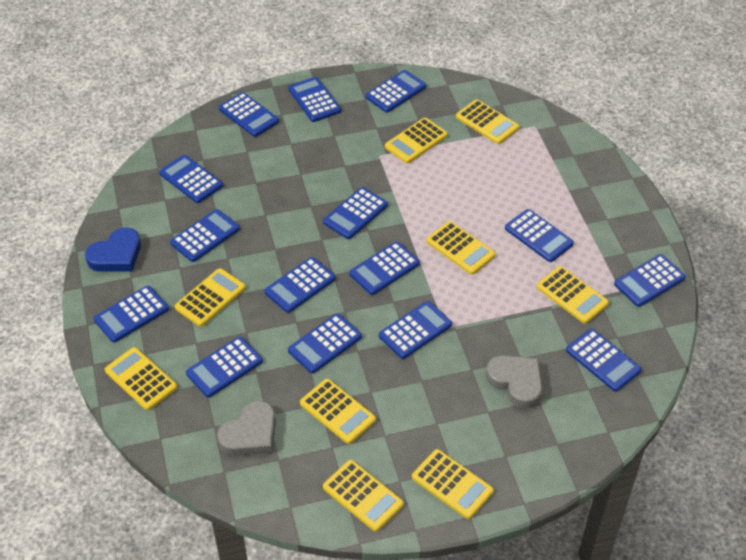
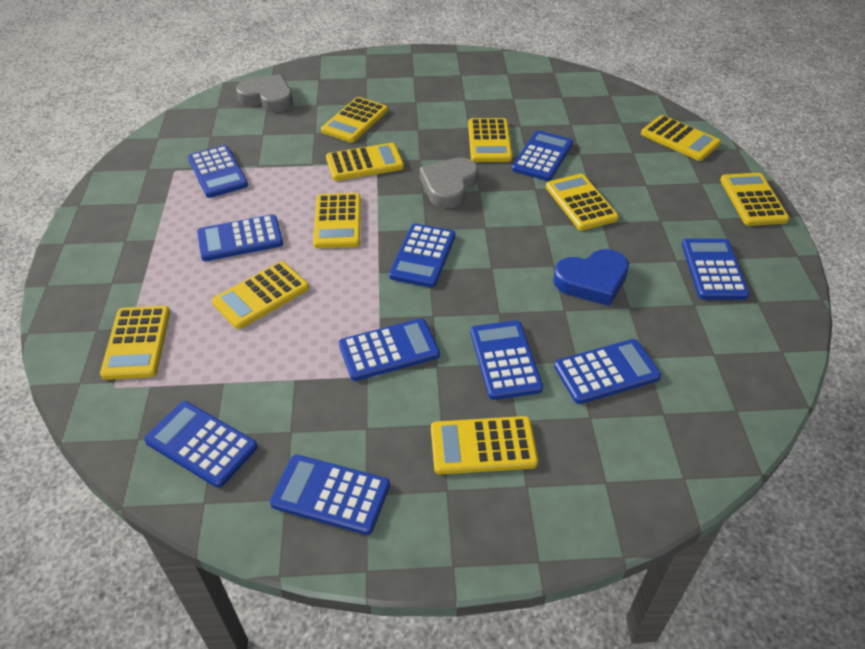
blue calculator: 15 -> 10
yellow calculator: 9 -> 10

